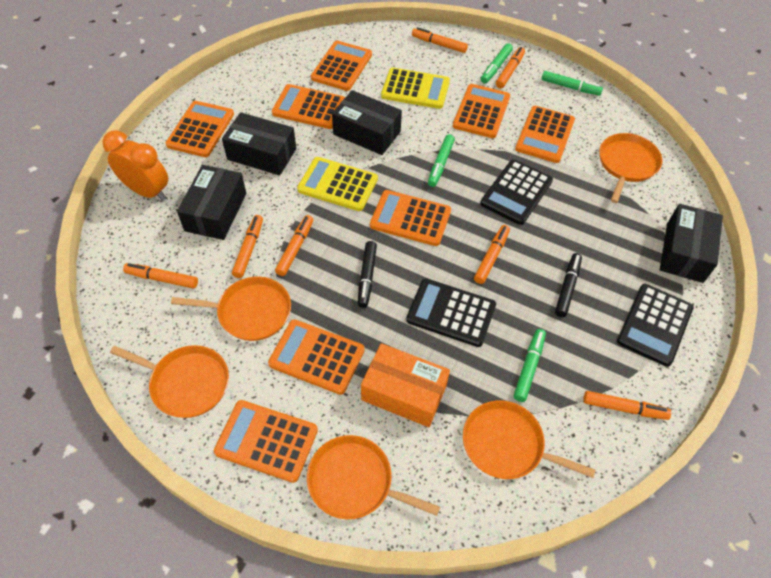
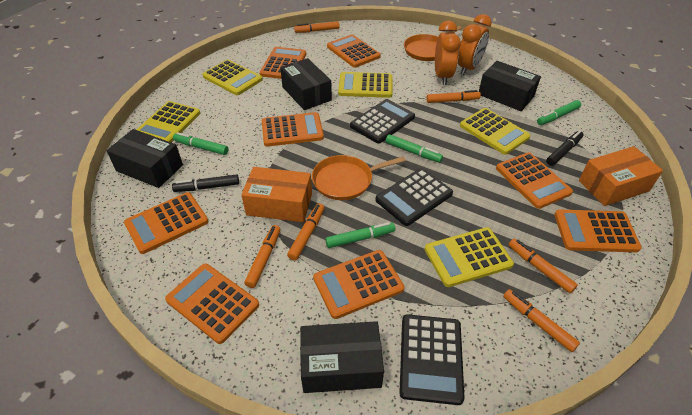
orange box: 1 -> 2
orange clock: 1 -> 2
orange marker: 7 -> 6
orange pan: 5 -> 2
yellow calculator: 2 -> 5

